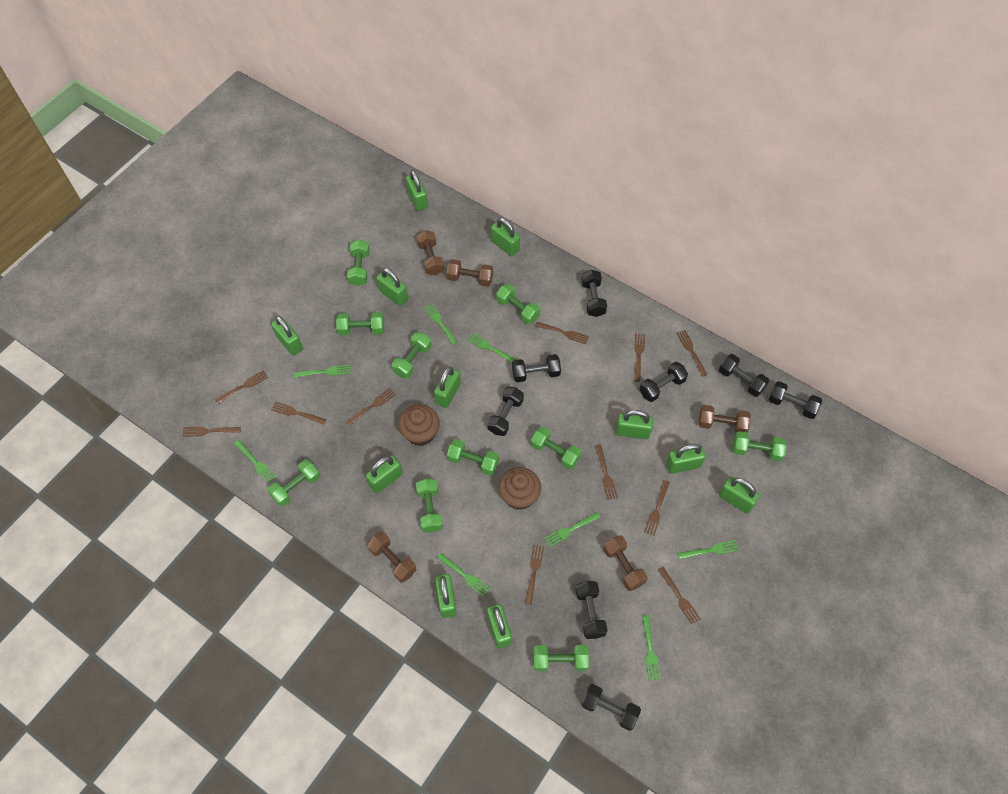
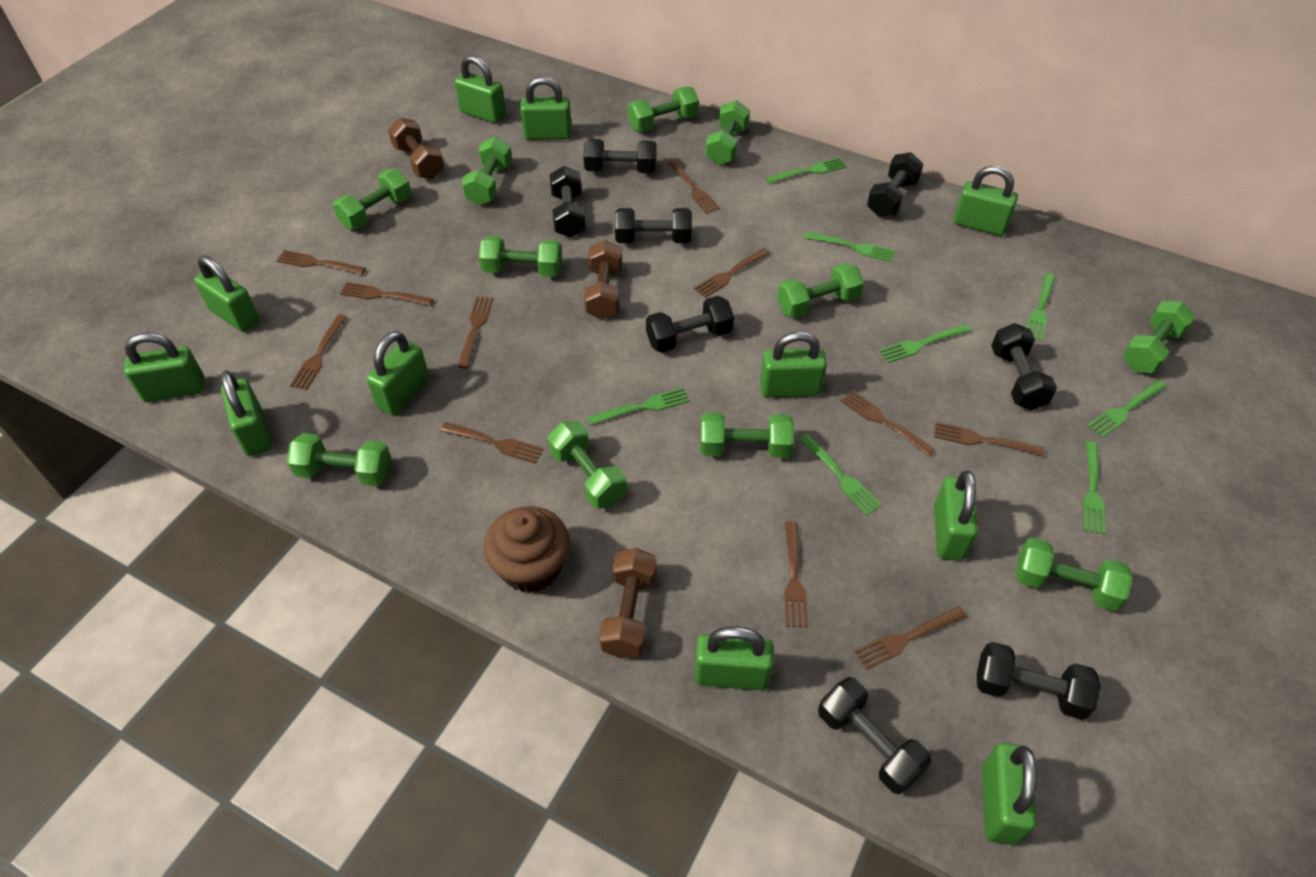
brown cupcake: 2 -> 1
brown dumbbell: 5 -> 3
green dumbbell: 10 -> 11

